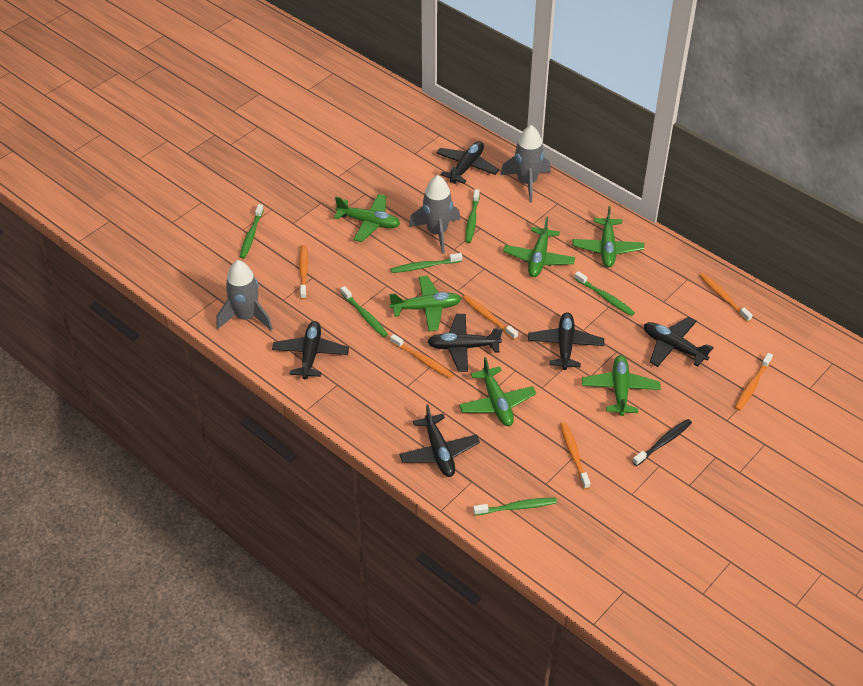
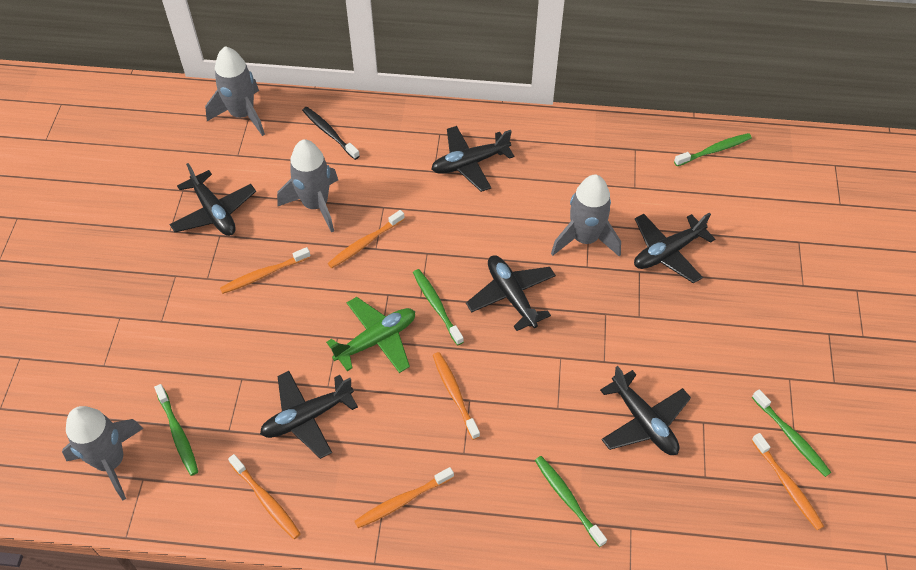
green plane: 6 -> 1
green toothbrush: 6 -> 5
grey rocket: 3 -> 4

